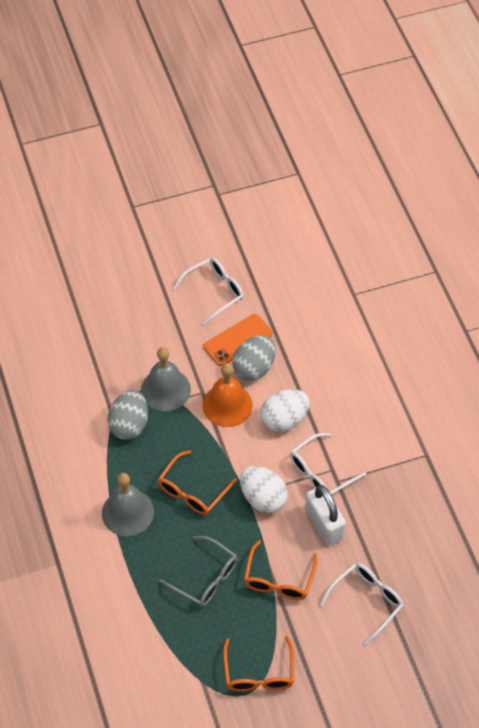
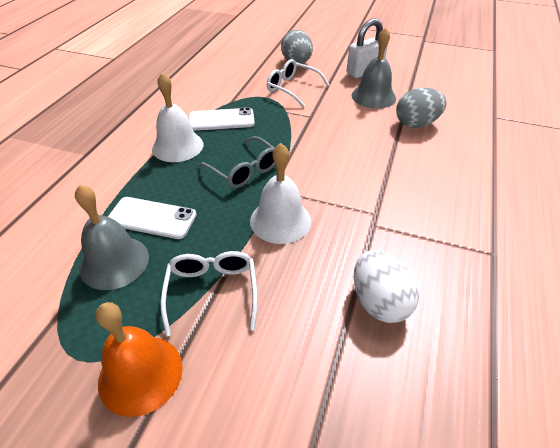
orange glasses: 3 -> 0
orange phone: 1 -> 0
white bell: 0 -> 2
white egg: 2 -> 1
white glasses: 3 -> 2
white phone: 0 -> 2

